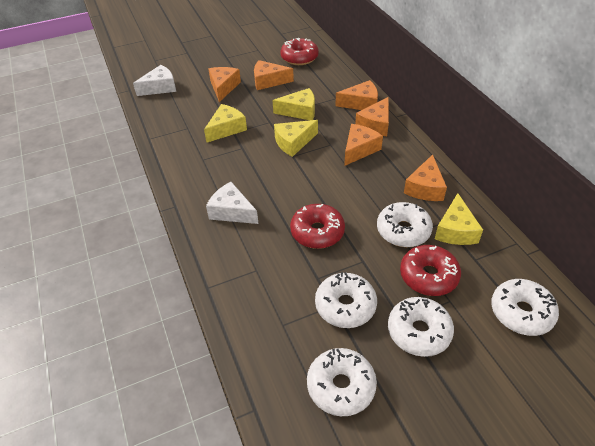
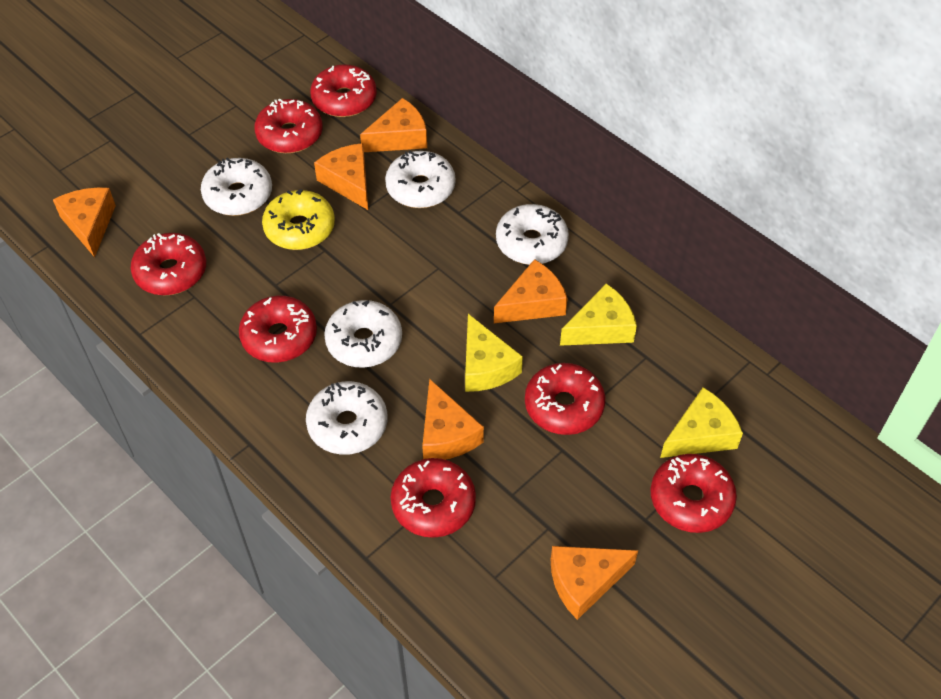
red donut: 3 -> 7
white cheese: 2 -> 0
yellow cheese: 4 -> 3
yellow donut: 0 -> 1

